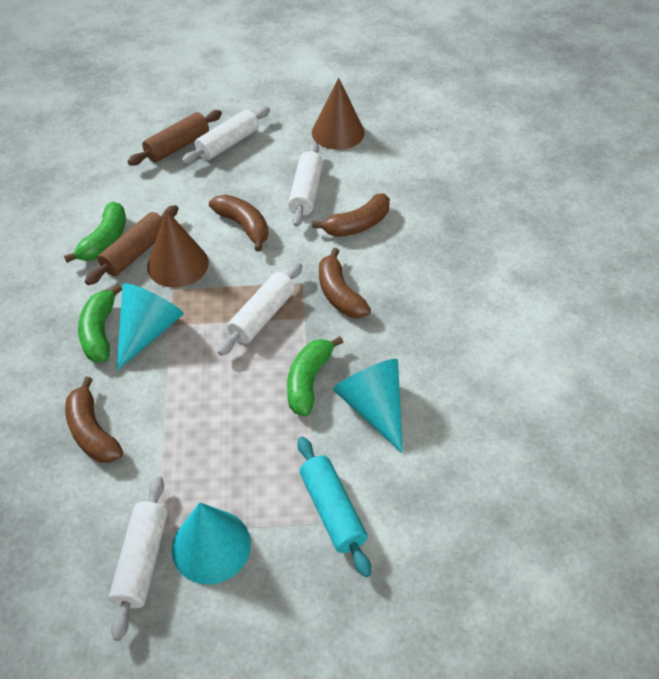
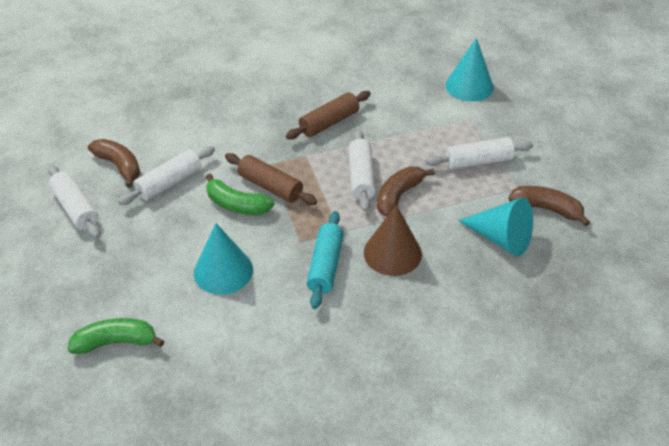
brown banana: 4 -> 3
brown cone: 2 -> 1
green banana: 3 -> 2

